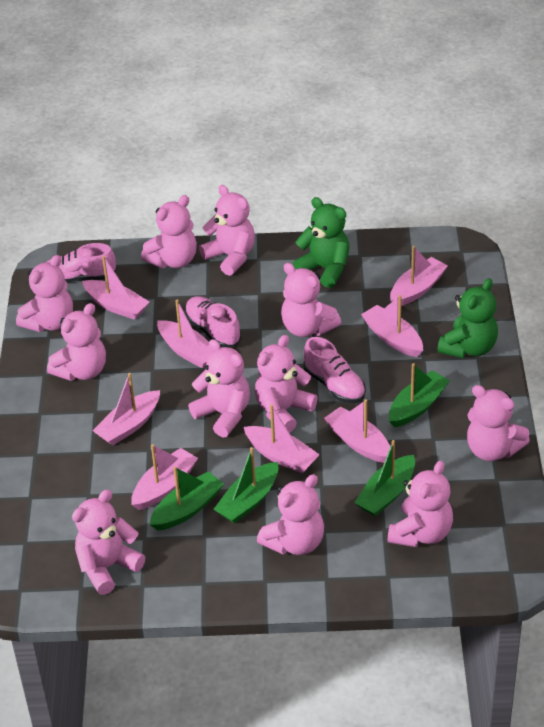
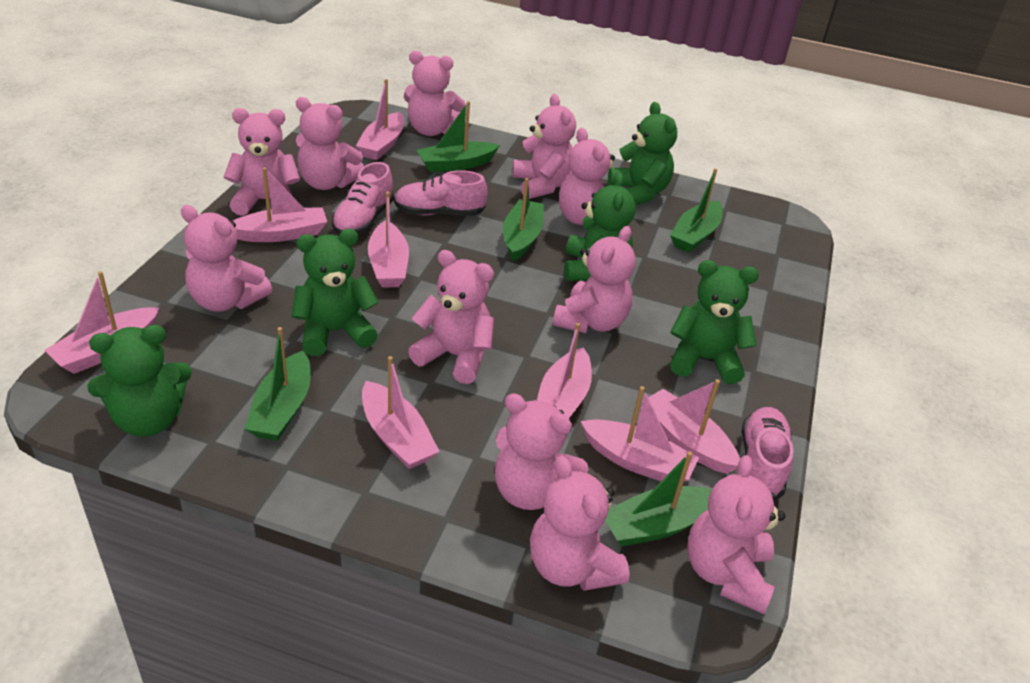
green boat: 4 -> 5
green teddy bear: 2 -> 5

